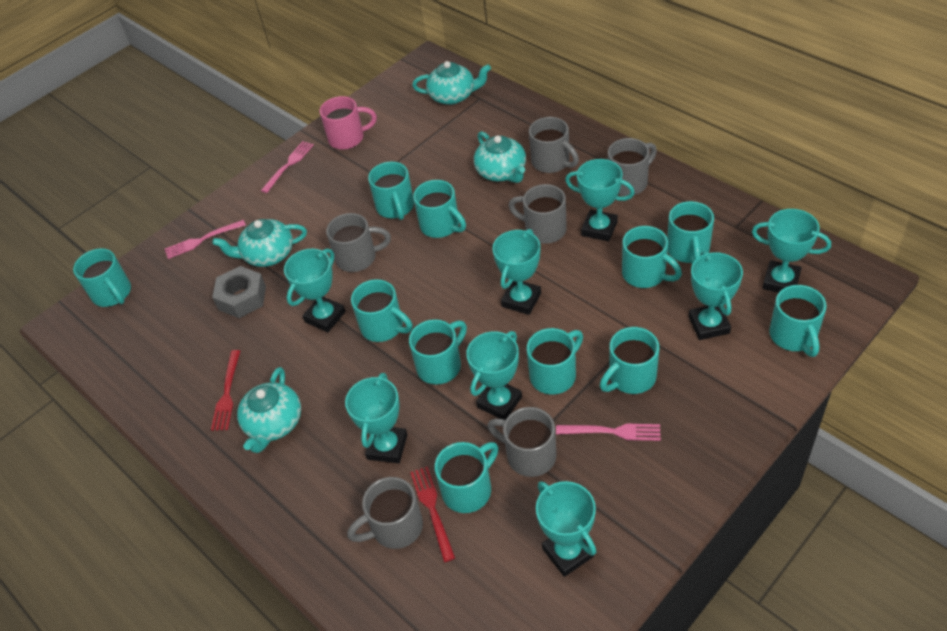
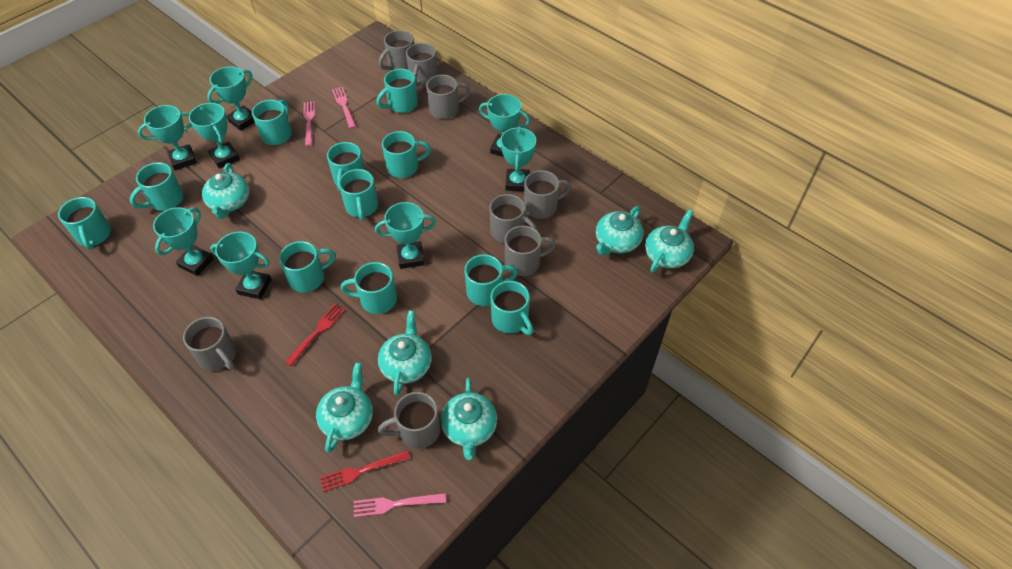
grey mug: 6 -> 8
grey nut: 1 -> 0
pink mug: 1 -> 0
turquoise teapot: 4 -> 6

